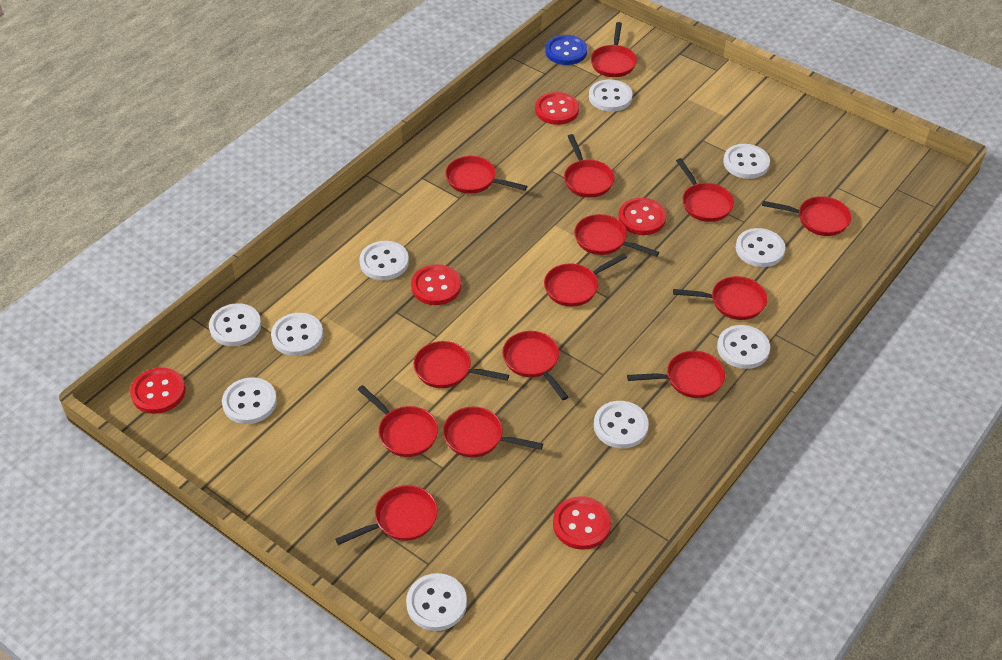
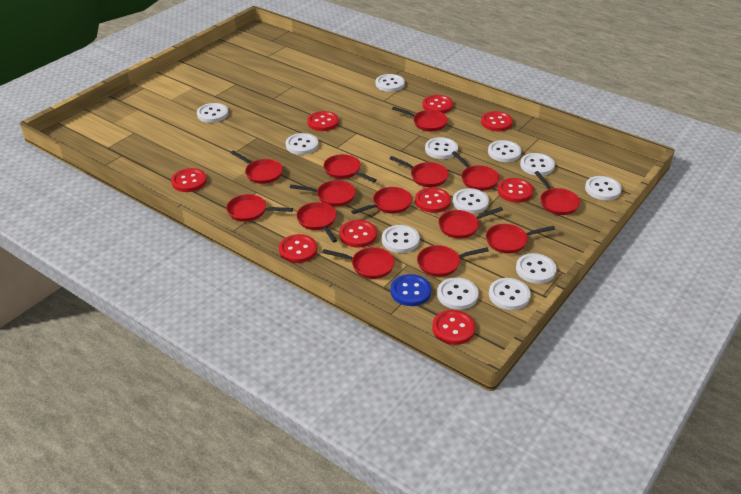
red button: 5 -> 9
white button: 10 -> 12

